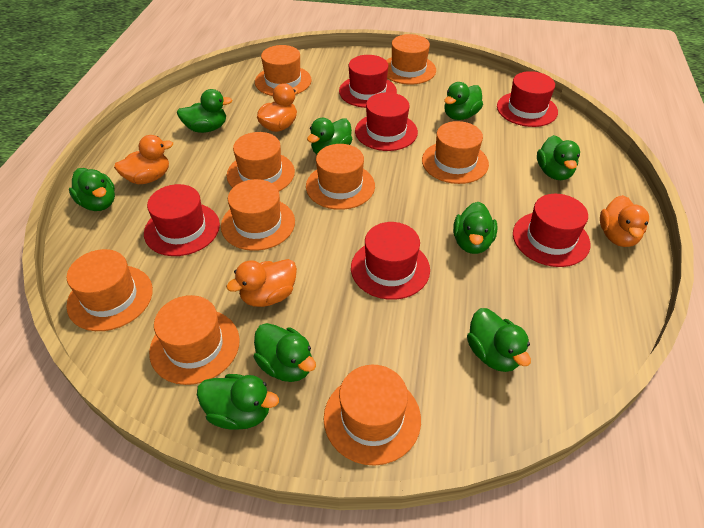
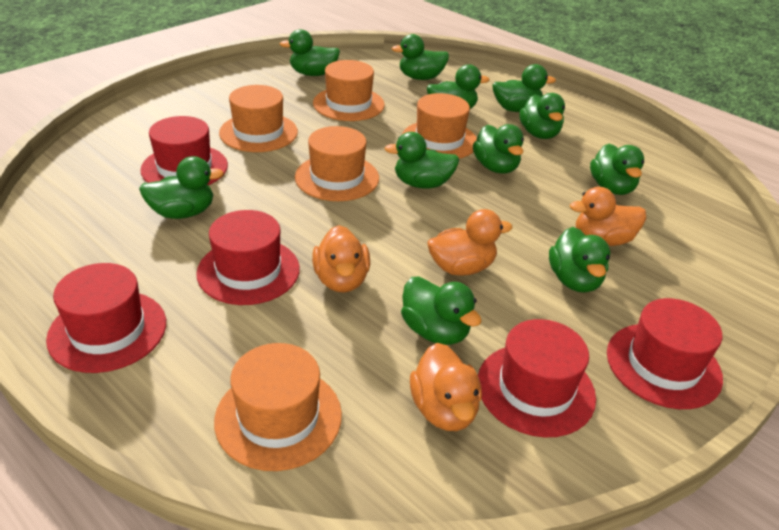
green duck: 9 -> 11
orange hat: 9 -> 5
red hat: 6 -> 5

